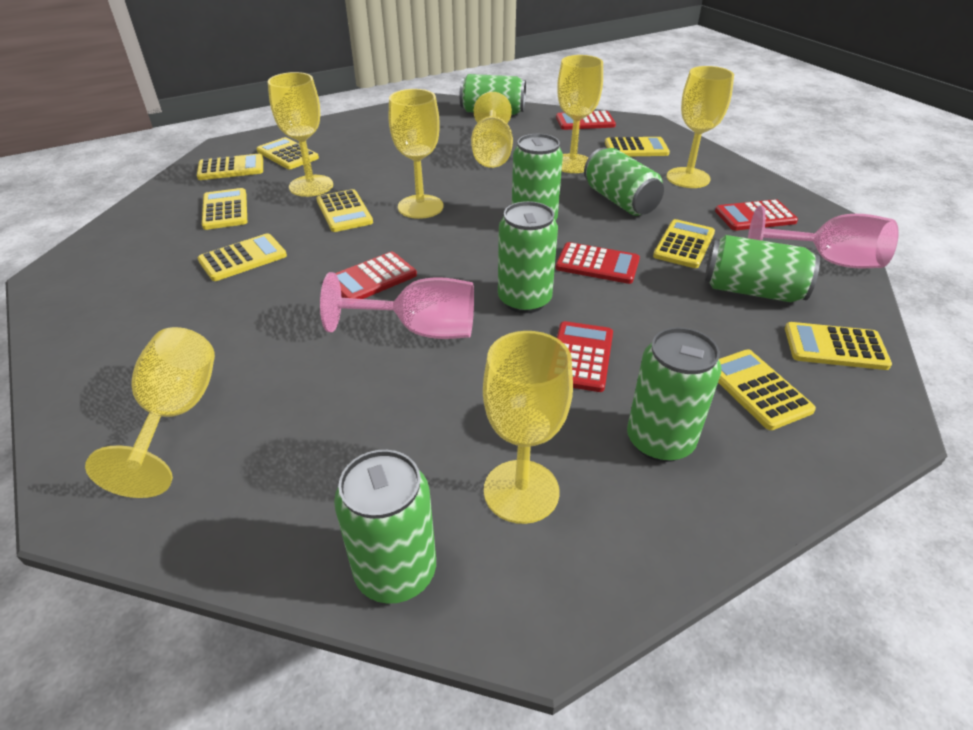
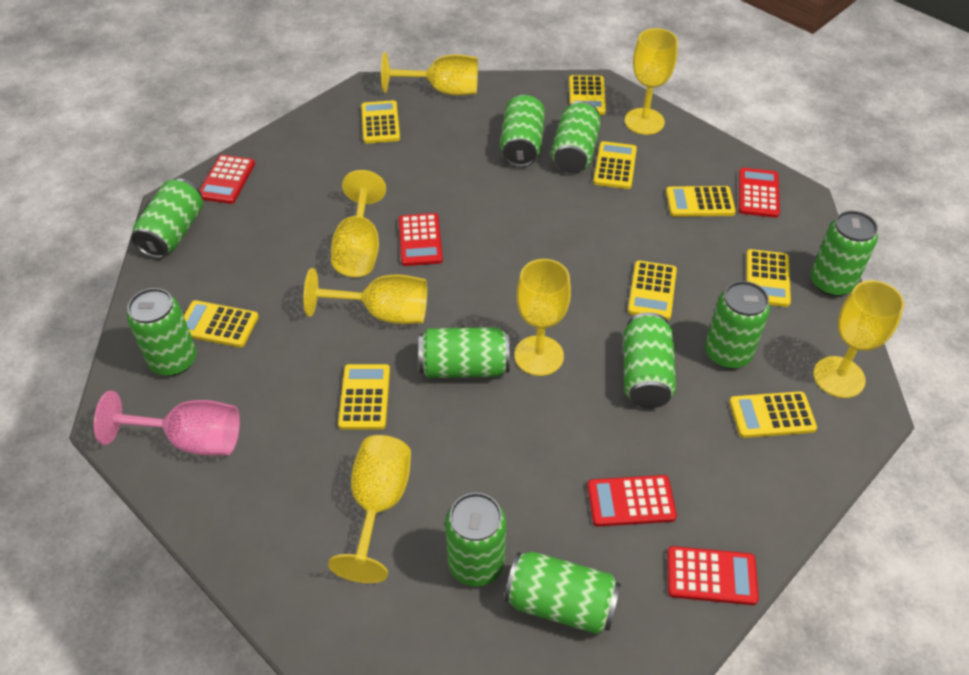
green can: 7 -> 10
pink goblet: 2 -> 1

